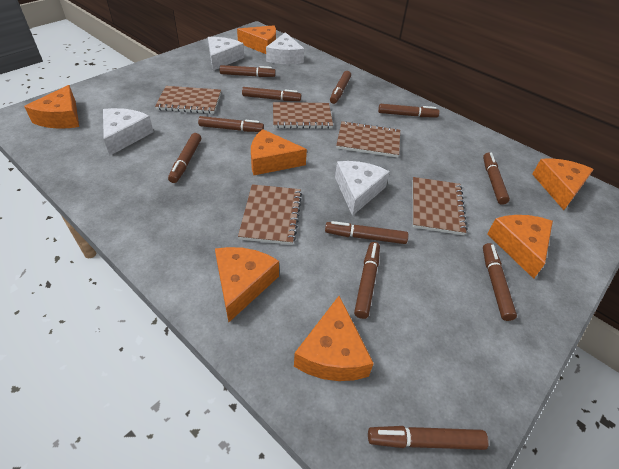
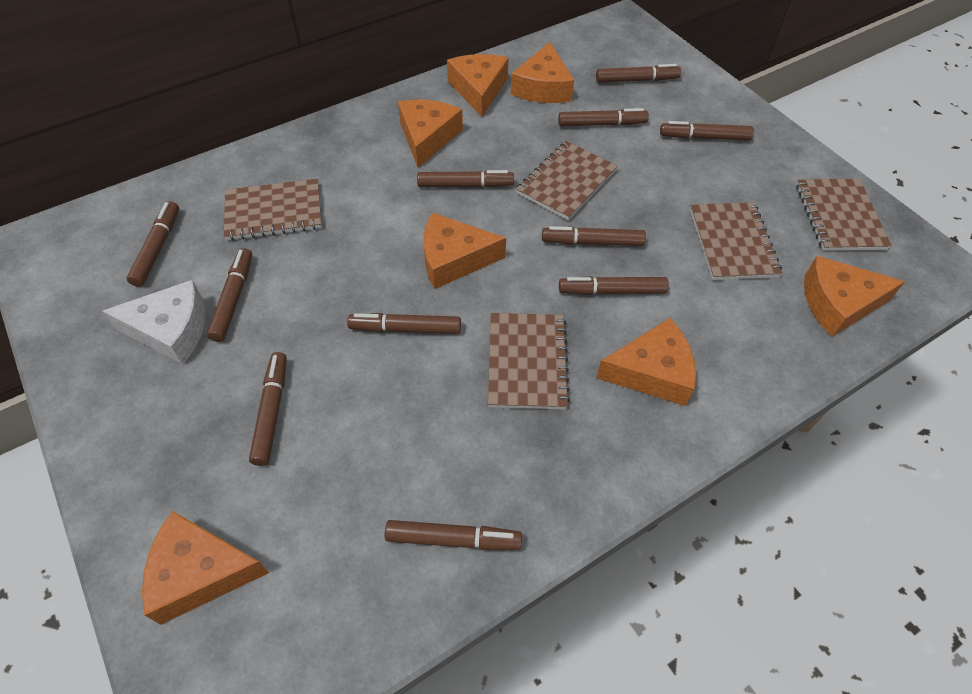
white cheese: 4 -> 1

